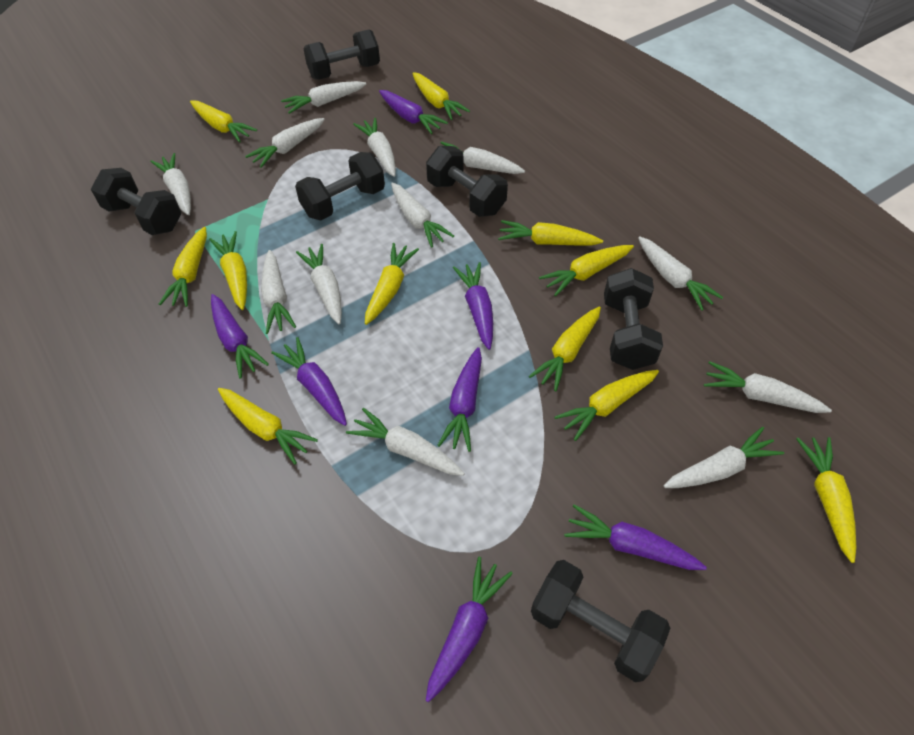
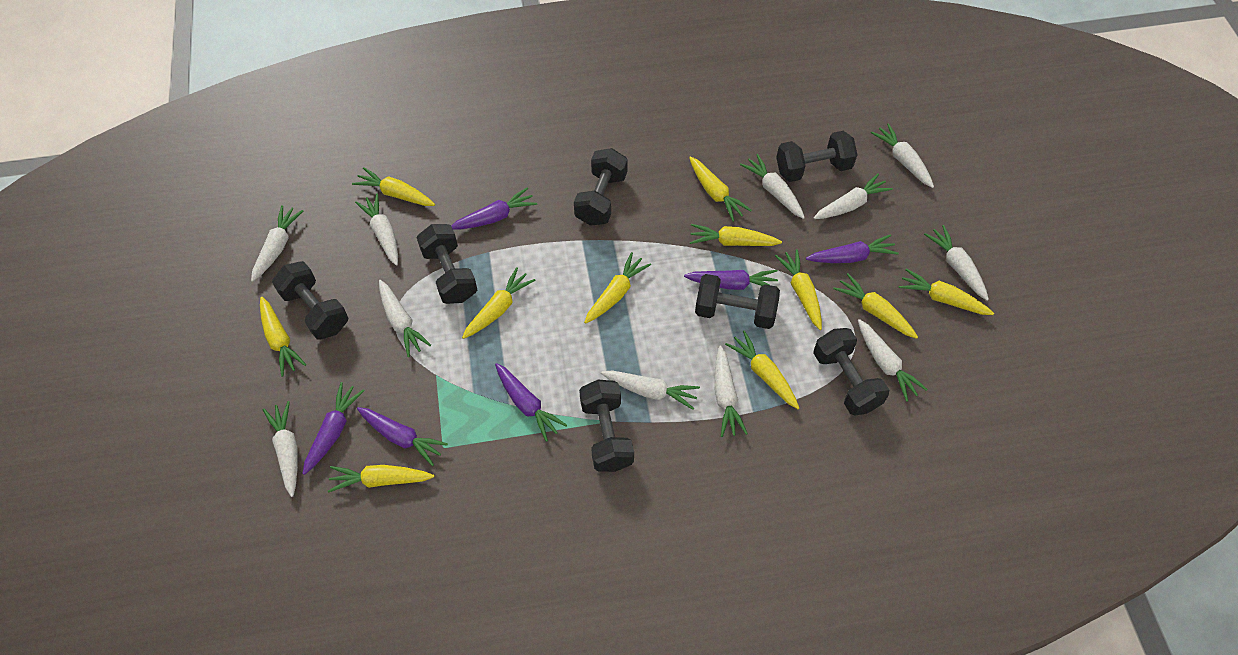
black dumbbell: 6 -> 7
purple carrot: 7 -> 6
white carrot: 12 -> 11

